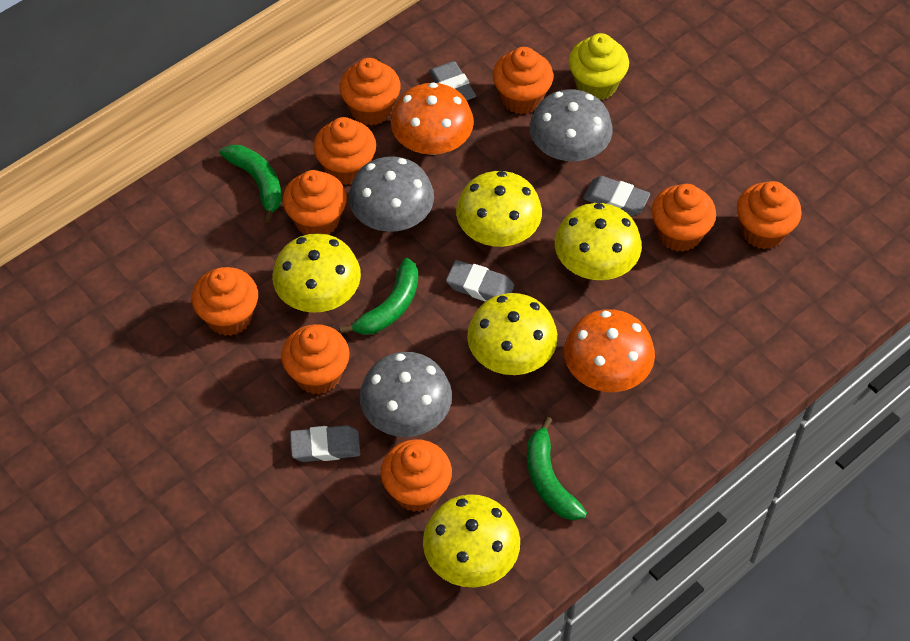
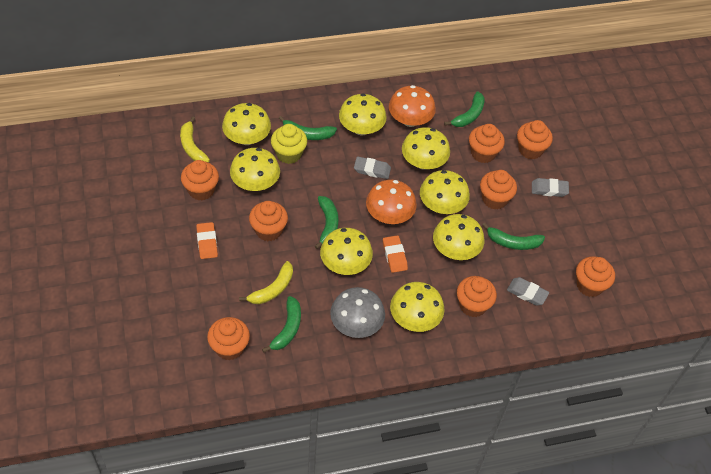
green banana: 3 -> 5
grey eraser: 4 -> 3
grey mushroom: 3 -> 1
orange cupcake: 9 -> 8
orange eraser: 0 -> 2
yellow banana: 0 -> 2
yellow mushroom: 5 -> 8

